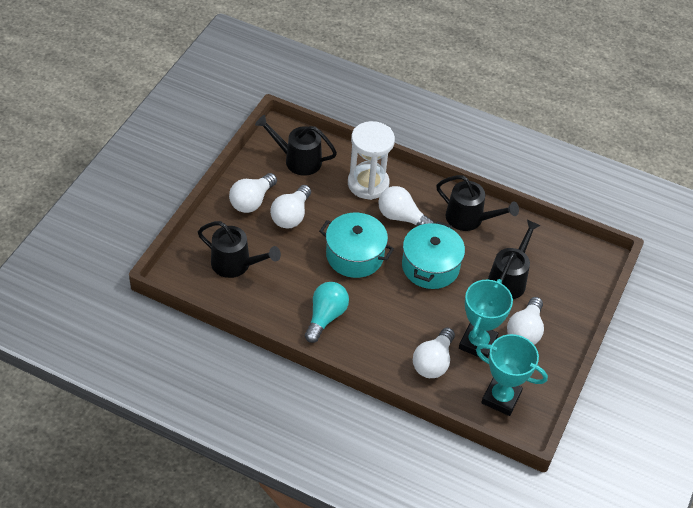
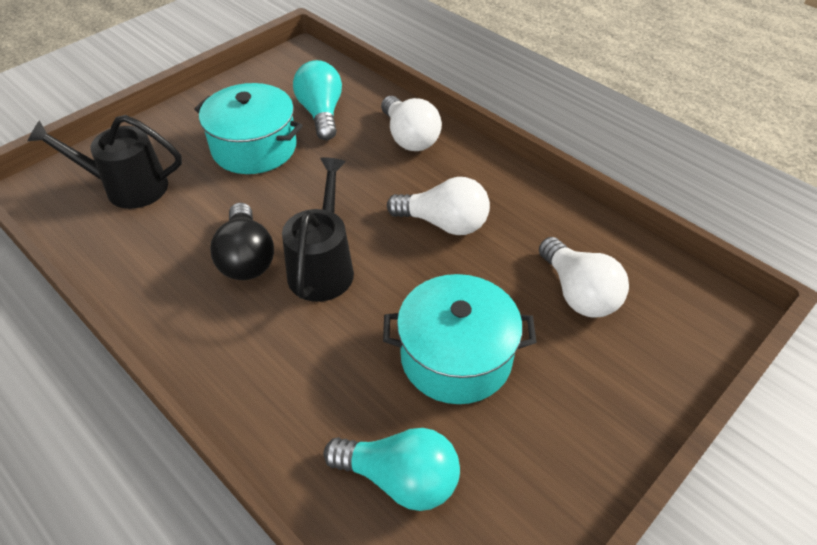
black light bulb: 0 -> 1
black watering can: 4 -> 2
turquoise light bulb: 1 -> 2
turquoise trophy: 2 -> 0
white hourglass: 1 -> 0
white light bulb: 5 -> 3

